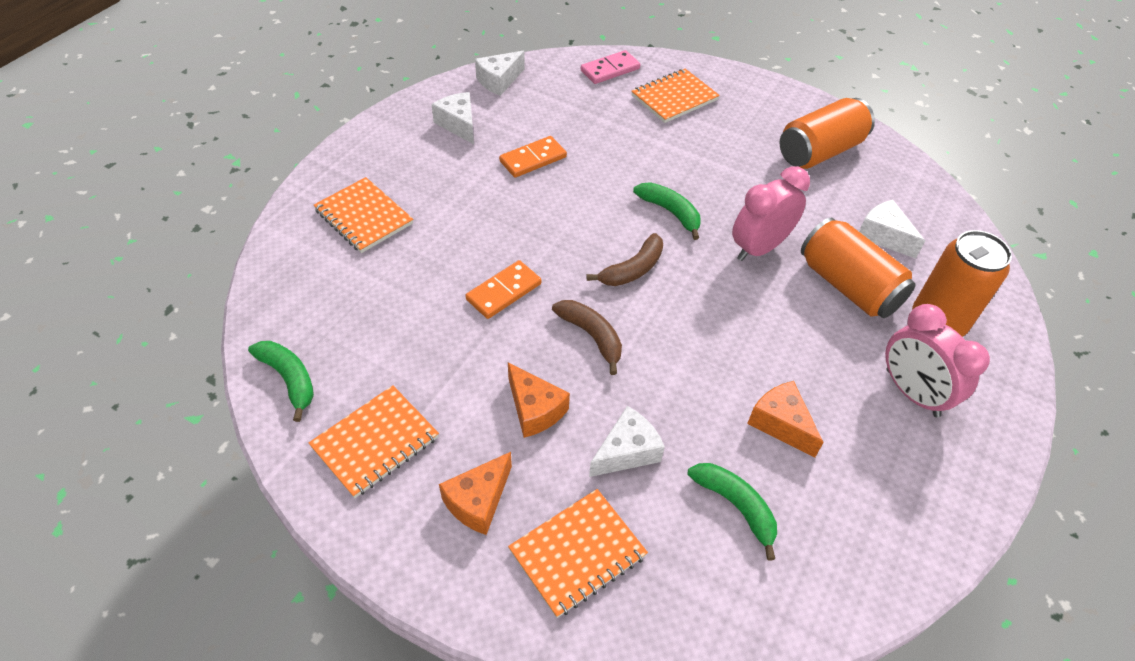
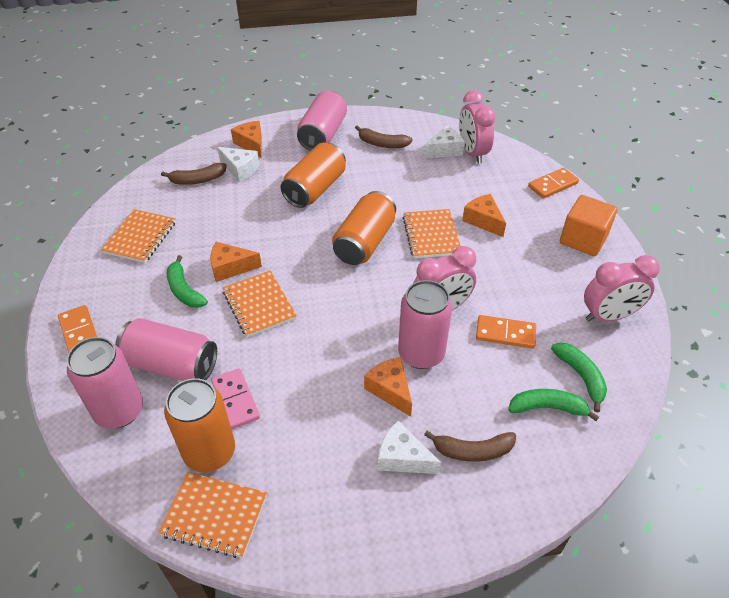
brown banana: 2 -> 3
orange cheese: 3 -> 4
orange cube: 0 -> 1
orange domino: 2 -> 3
pink can: 0 -> 4
pink clock: 2 -> 3
white cheese: 4 -> 3

